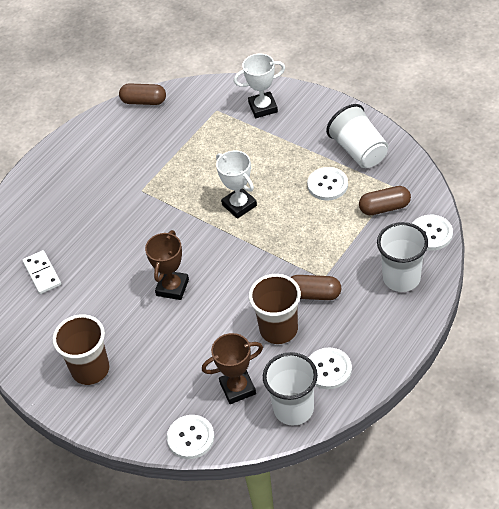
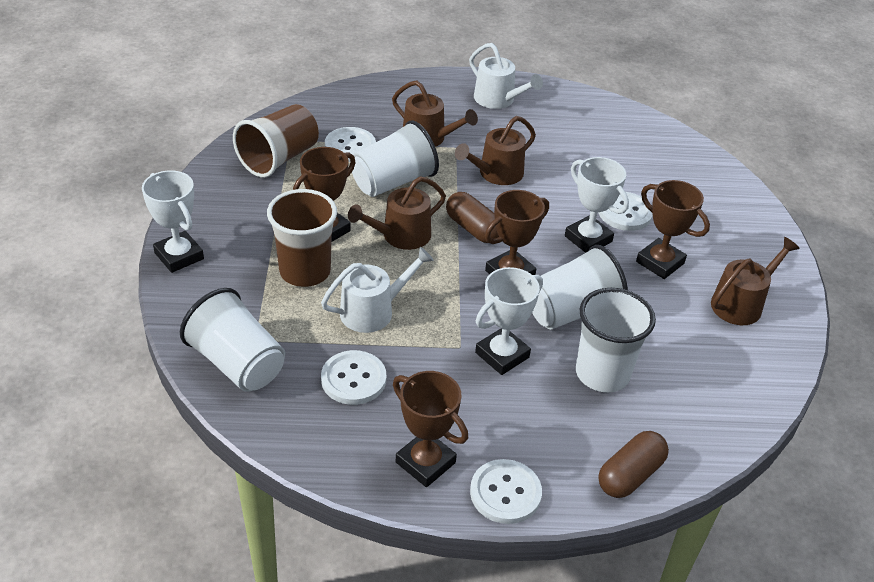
brown capsule: 3 -> 2
brown trophy: 2 -> 4
brown watering can: 0 -> 4
white cup: 3 -> 4
white domino: 1 -> 0
white trophy: 2 -> 3
white watering can: 0 -> 2

